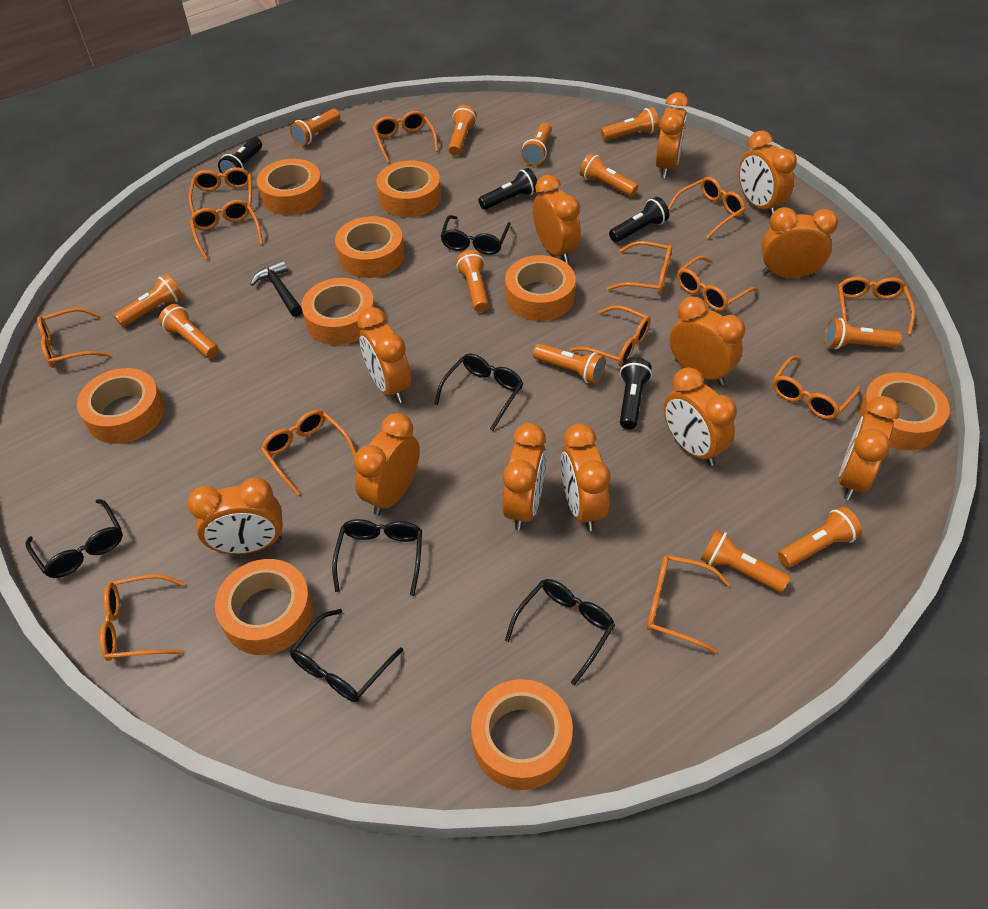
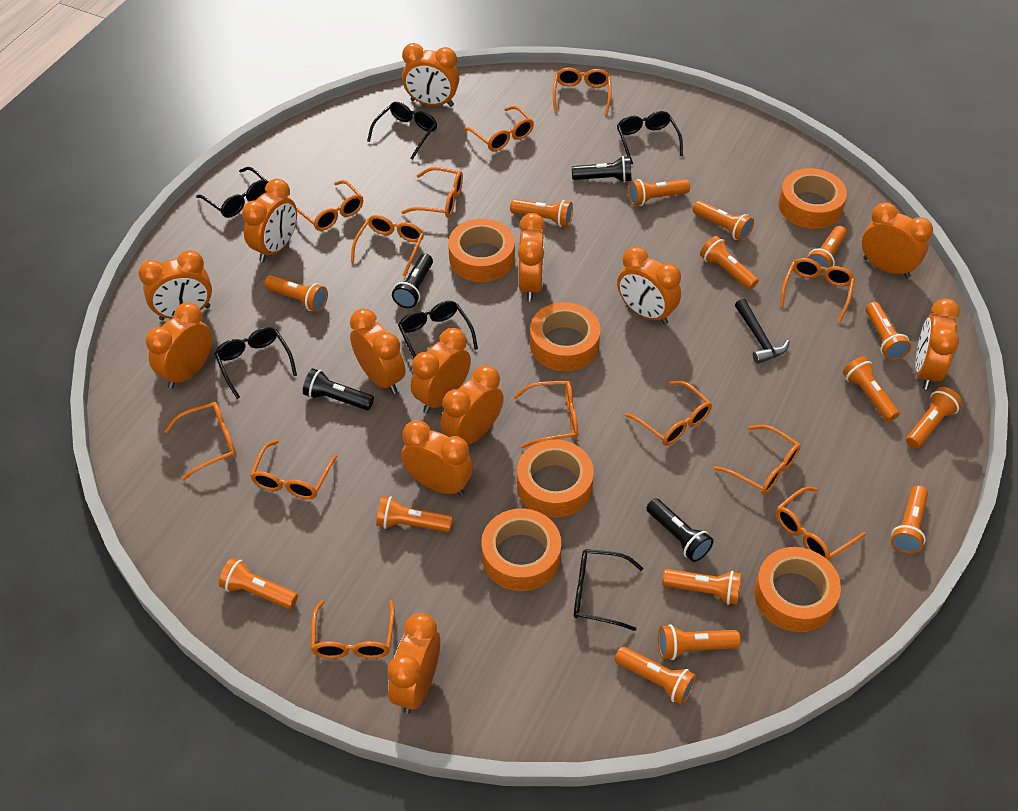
orange clock: 12 -> 13
orange flashlight: 12 -> 15
orange tape: 9 -> 6

